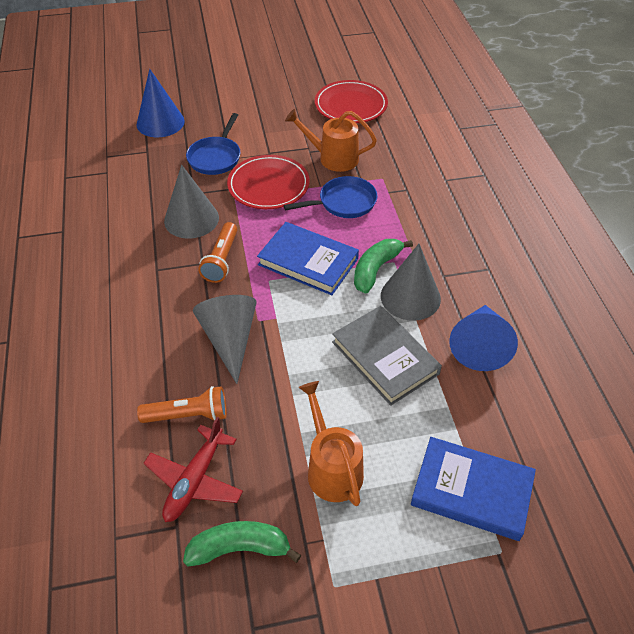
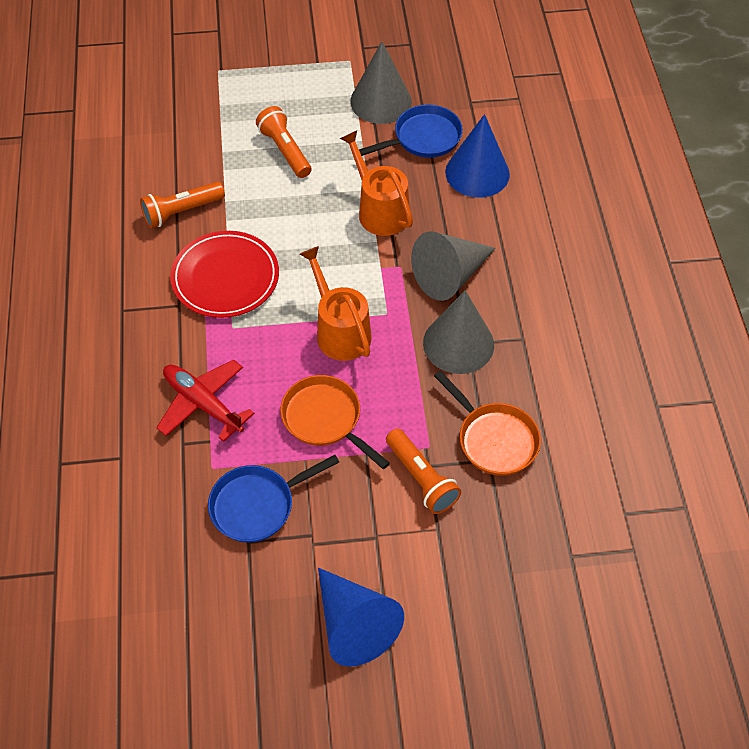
blue book: 2 -> 0
green banana: 2 -> 0
grey book: 1 -> 0
orange flashlight: 2 -> 3
orange pan: 0 -> 2
red plate: 2 -> 1

